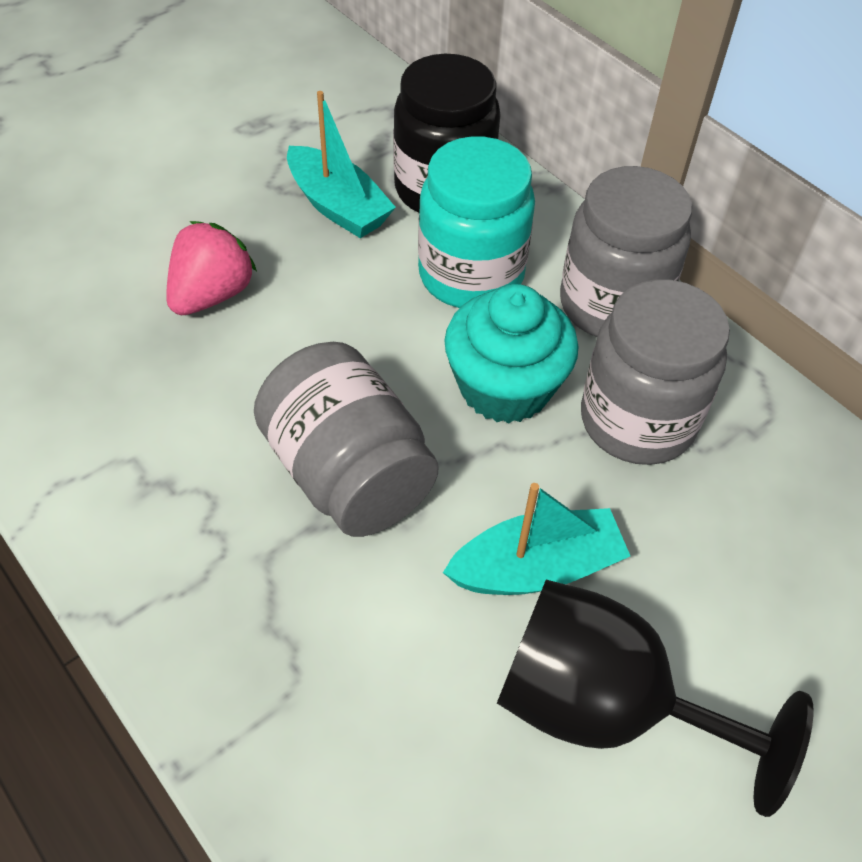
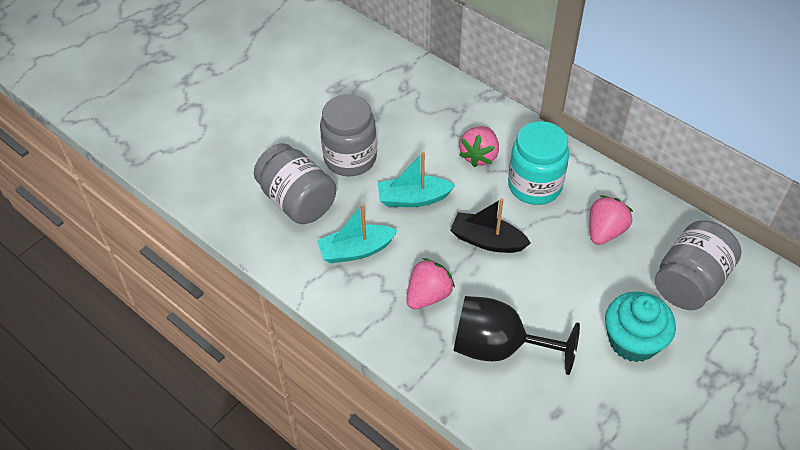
black boat: 0 -> 1
black jar: 1 -> 0
pink strawberry: 1 -> 3

